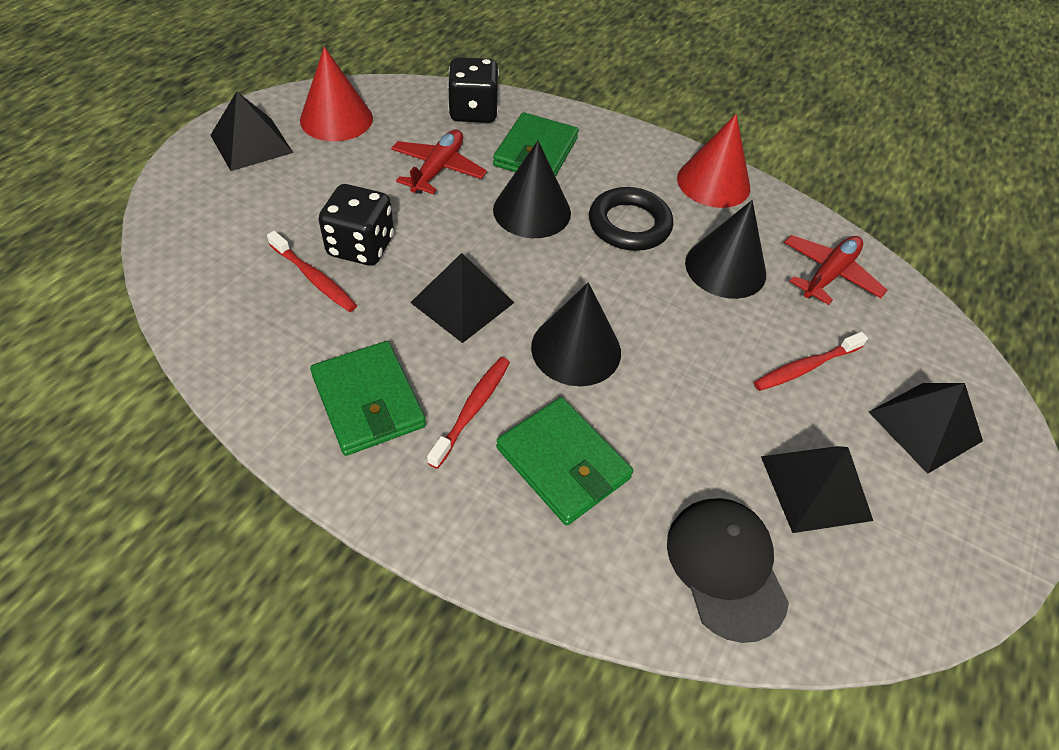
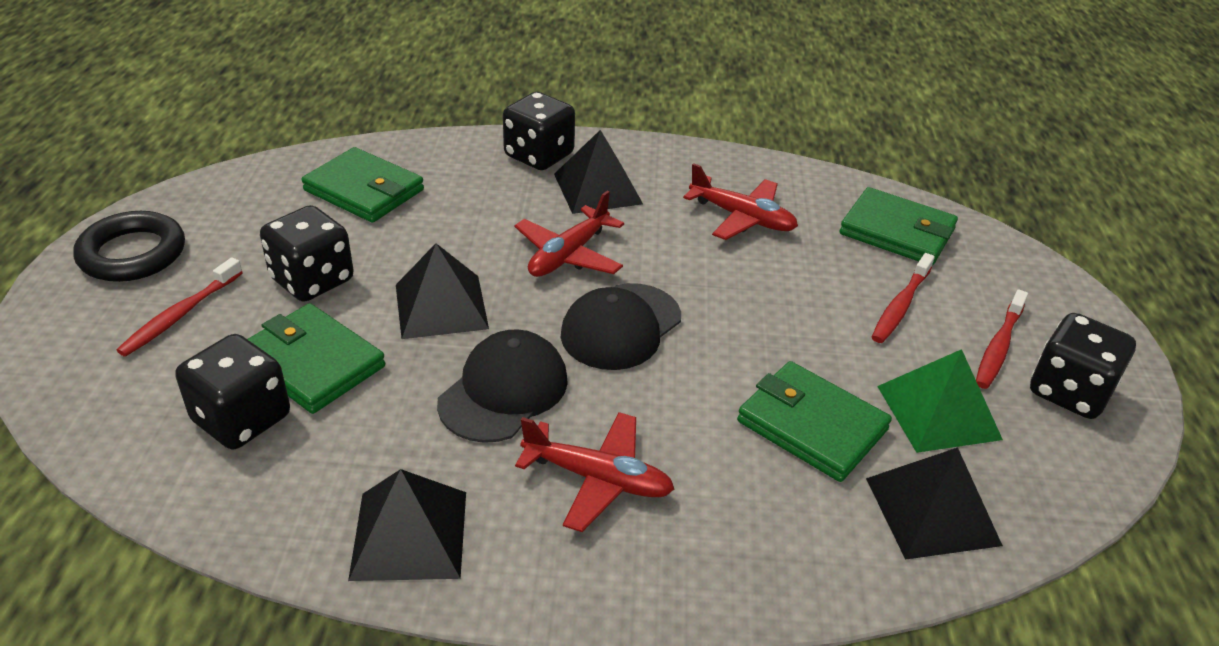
black cap: 1 -> 2
black cone: 3 -> 0
black dice: 2 -> 4
green pyramid: 0 -> 1
green wallet: 3 -> 4
red cone: 2 -> 0
red plane: 2 -> 3

